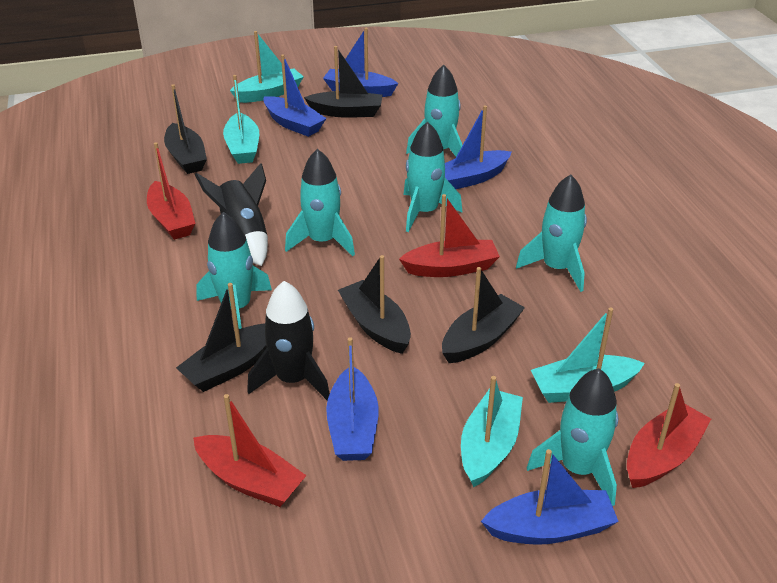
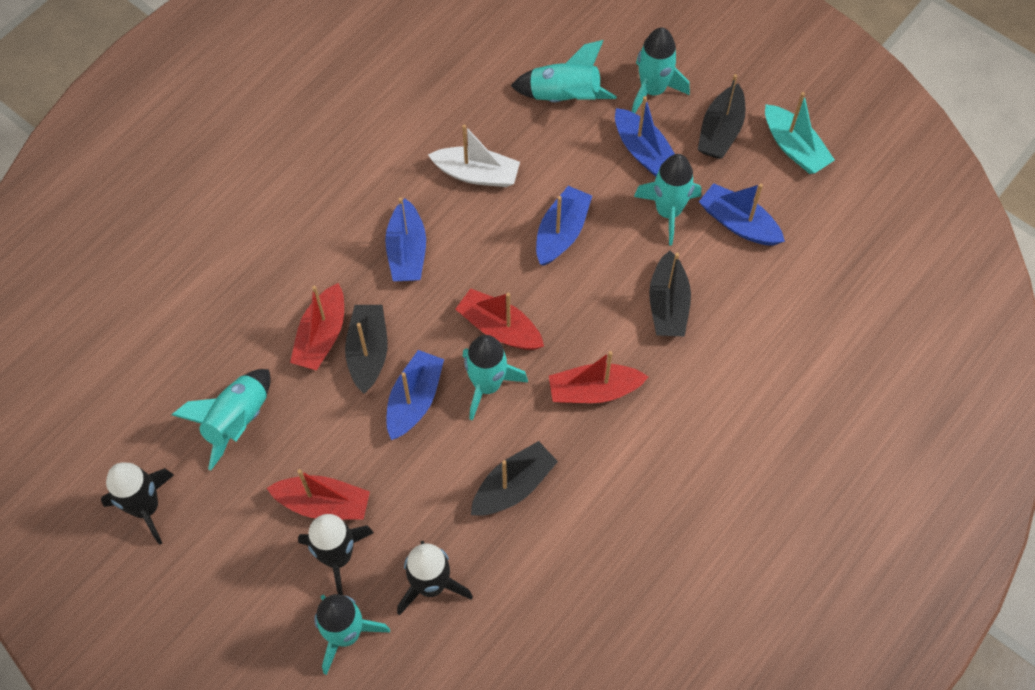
black boat: 5 -> 4
black rocket: 2 -> 3
turquoise boat: 4 -> 1
white boat: 0 -> 1

